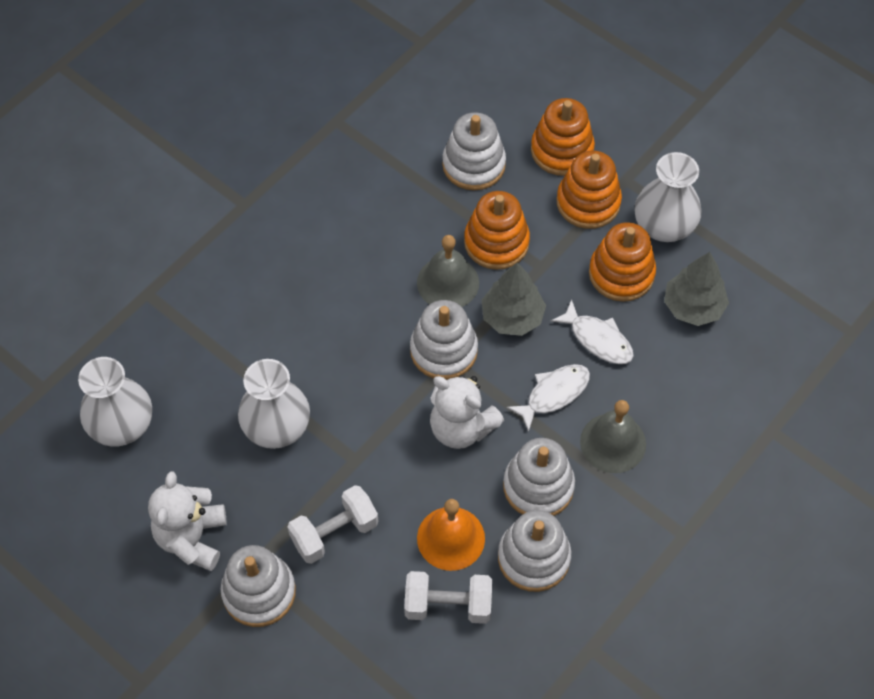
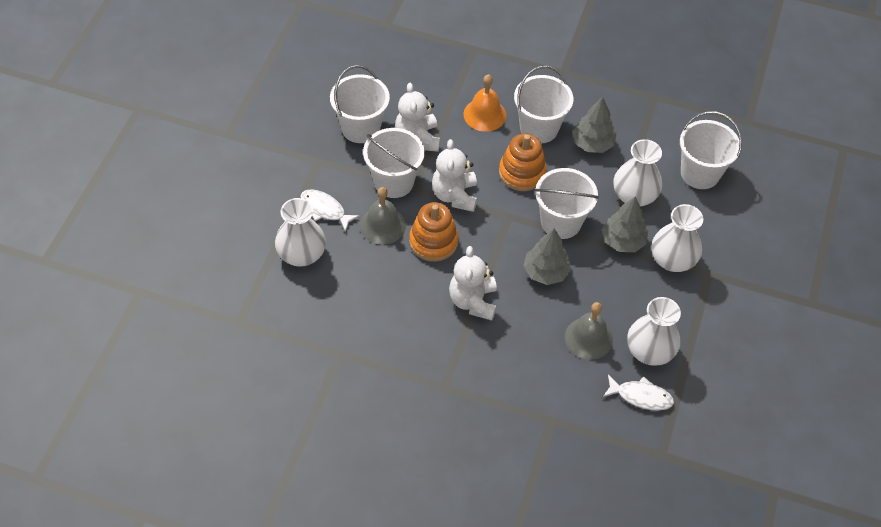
grey tree: 2 -> 3
orange stacking toy: 4 -> 2
white bucket: 0 -> 5
white dumbbell: 2 -> 0
white stacking toy: 5 -> 0
white teddy bear: 2 -> 3
white vase: 3 -> 4

